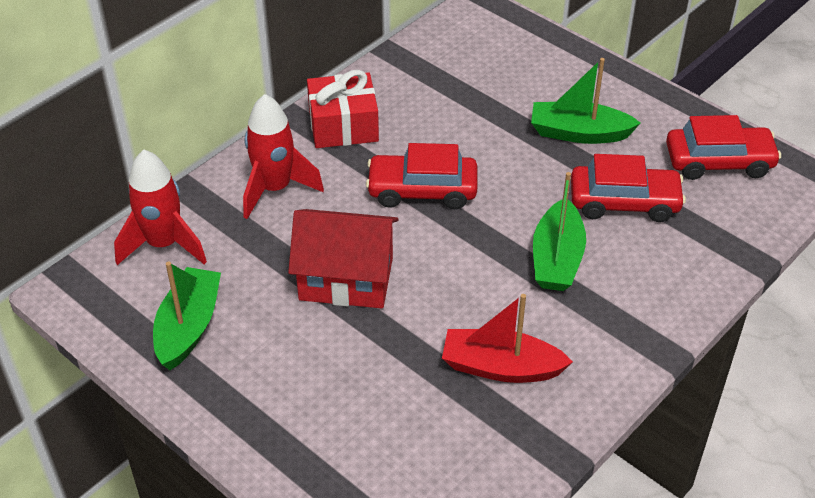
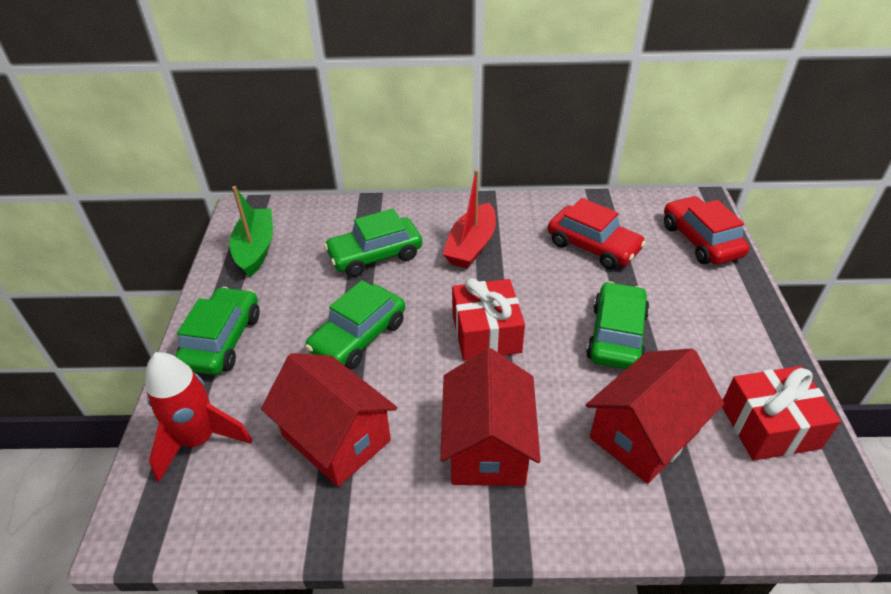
green boat: 3 -> 1
green car: 0 -> 4
red car: 3 -> 2
red gift: 1 -> 2
red house: 1 -> 3
red rocket: 2 -> 1

